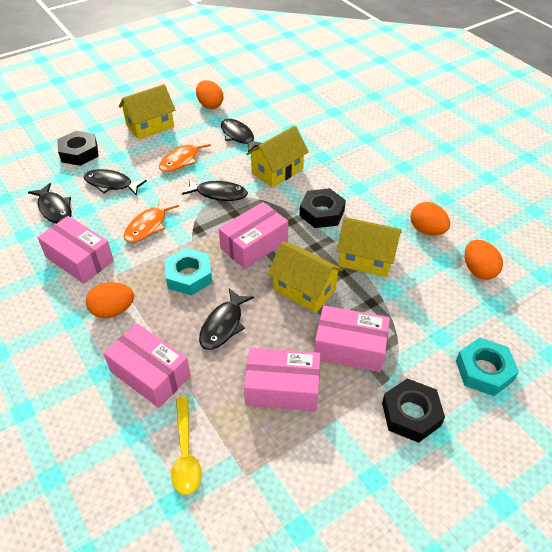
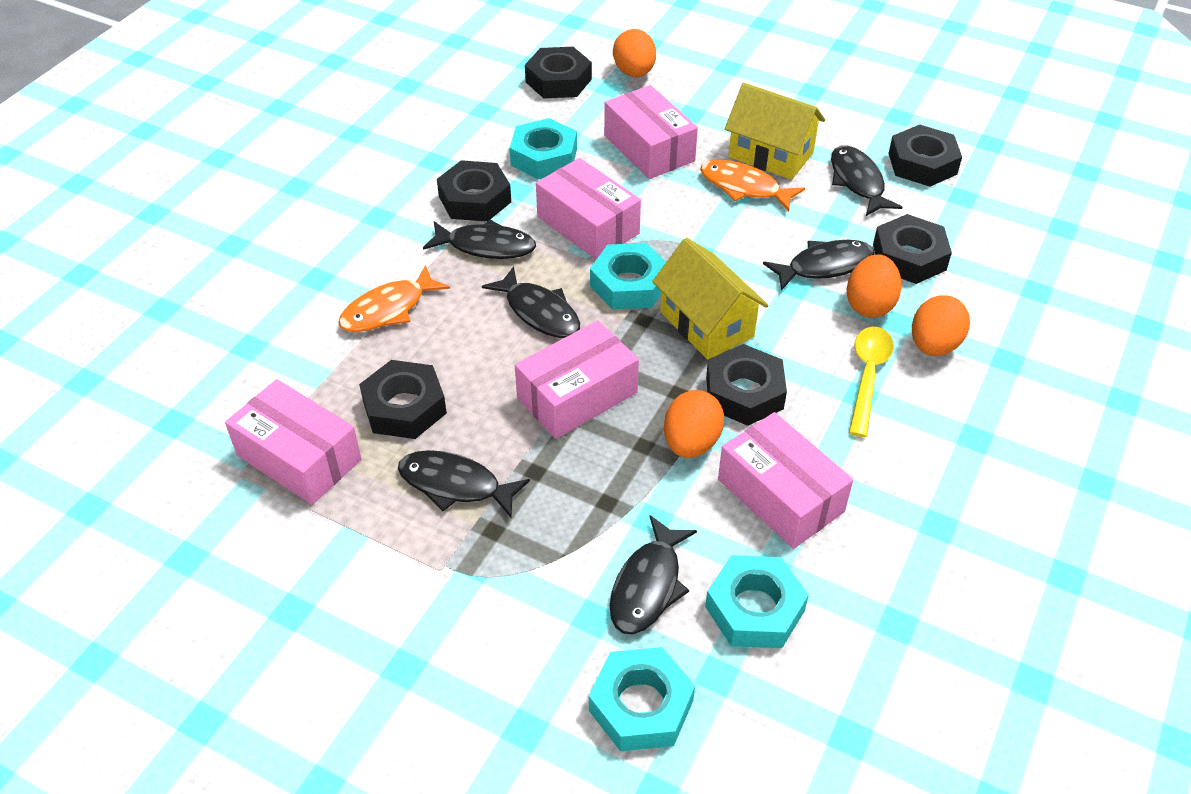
black fish: 5 -> 6
black nut: 3 -> 6
turquoise nut: 2 -> 4
yellow house: 4 -> 2

